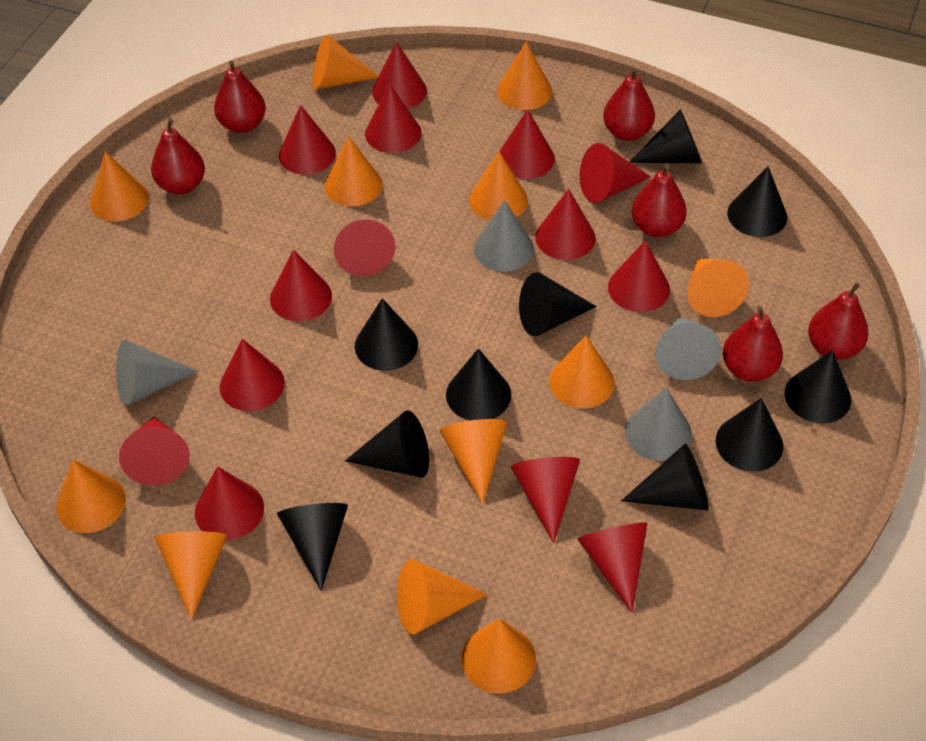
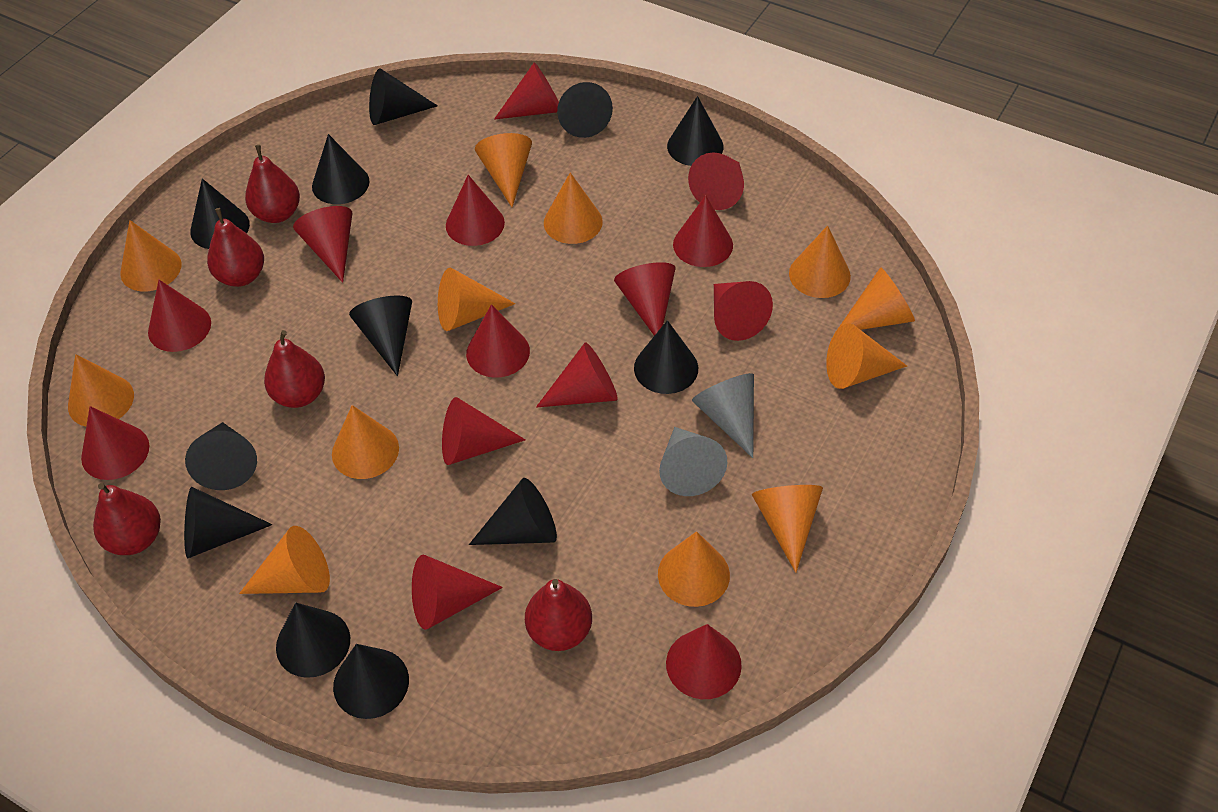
black cone: 10 -> 12
grey cone: 4 -> 2
red pear: 6 -> 5

